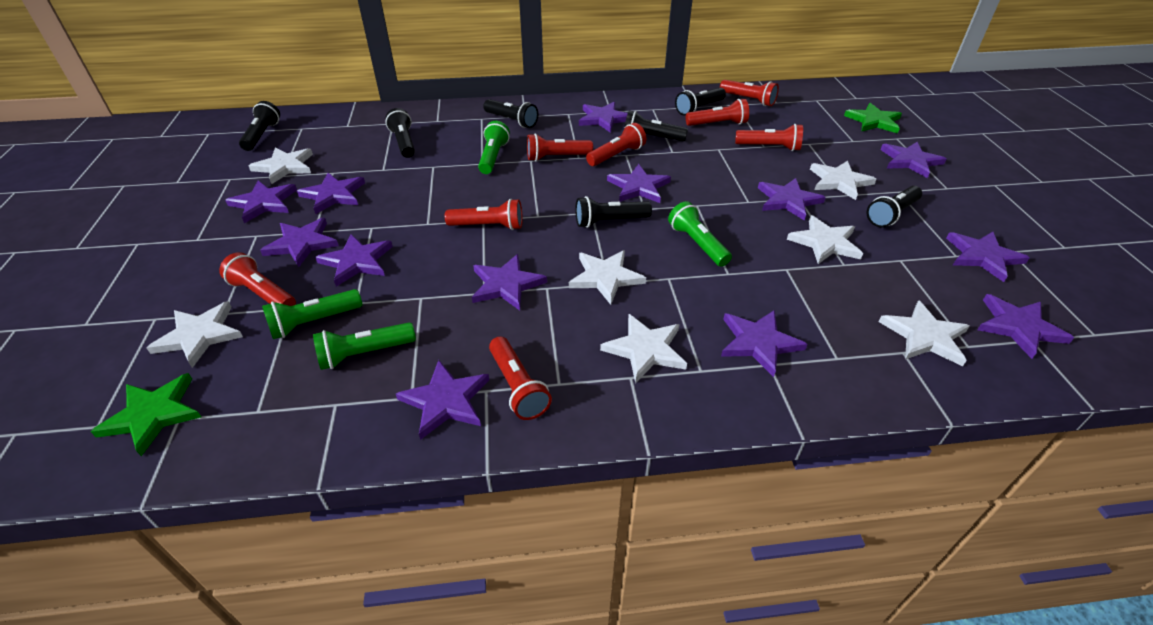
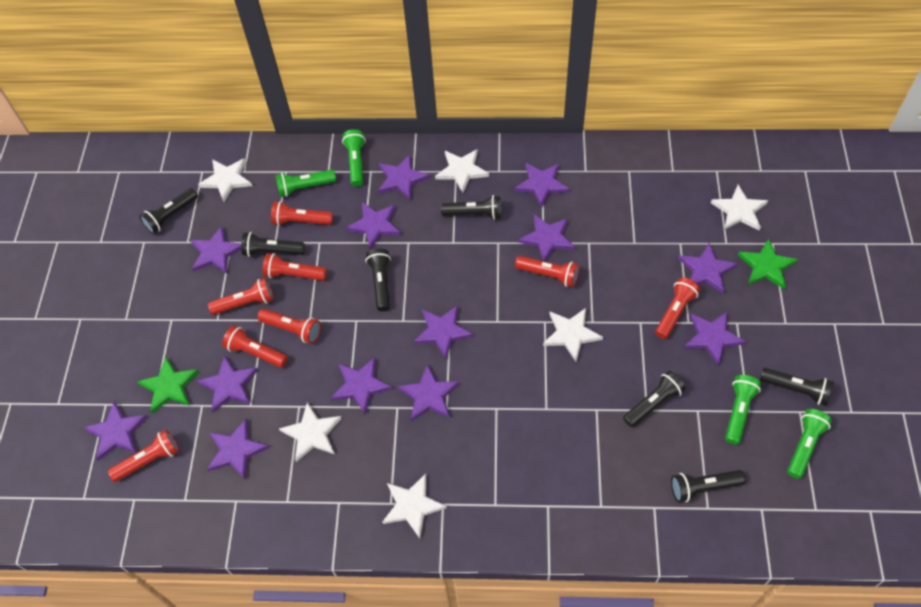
white star: 7 -> 6

